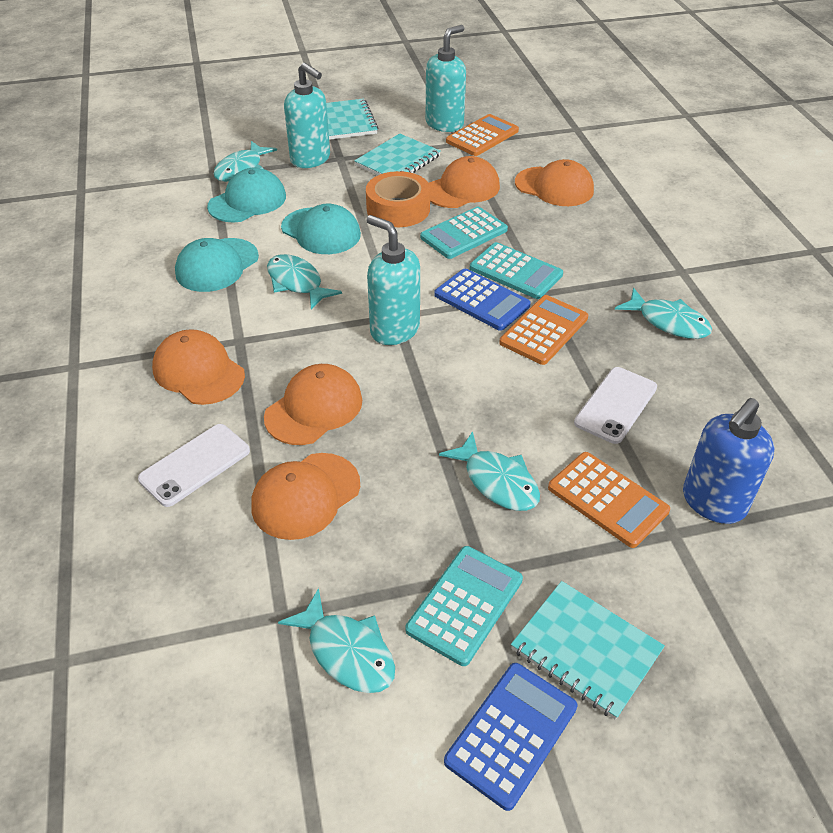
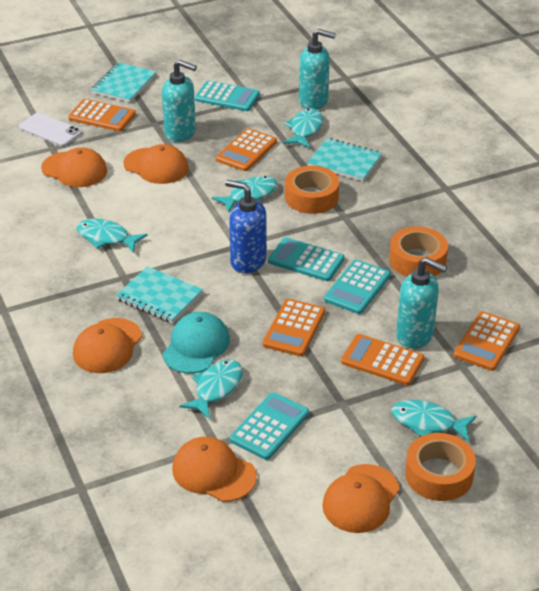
blue calculator: 2 -> 0
orange calculator: 3 -> 5
orange tape: 1 -> 3
turquoise calculator: 3 -> 4
turquoise cap: 3 -> 1
white phone: 2 -> 1

